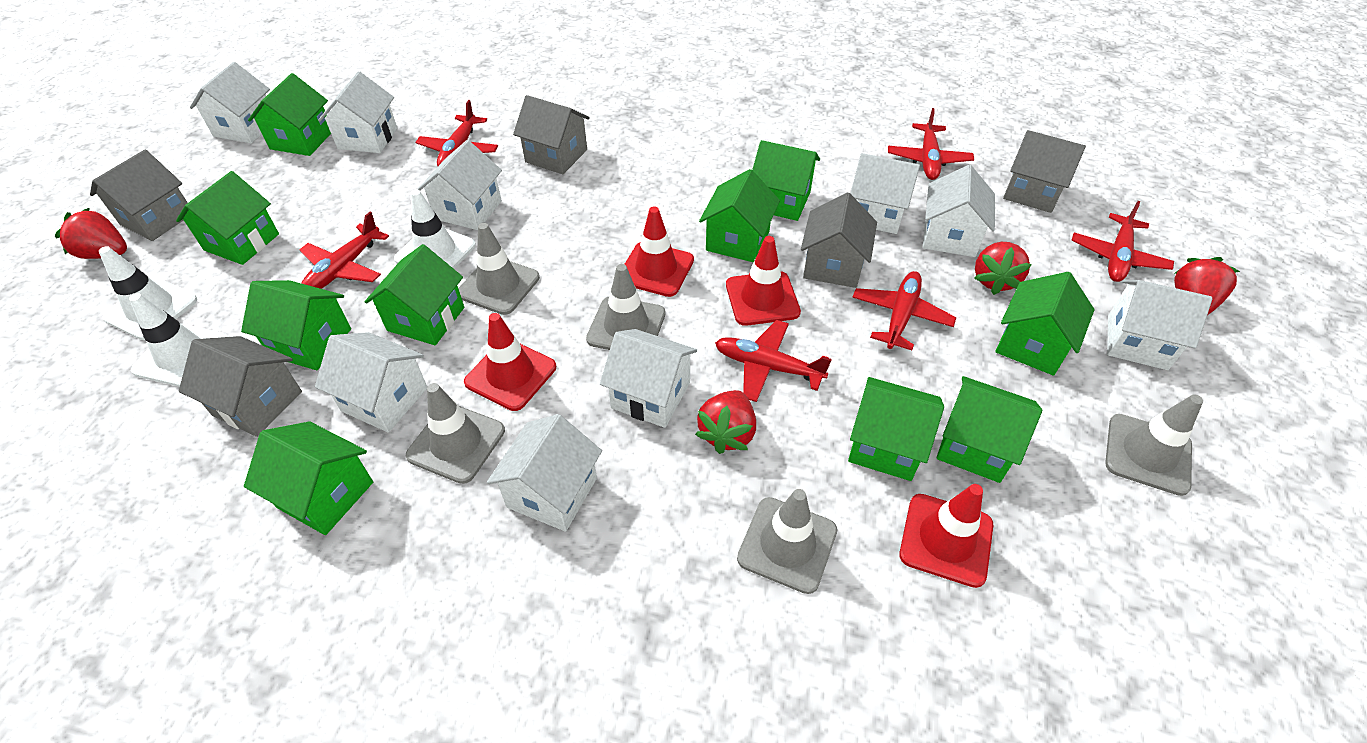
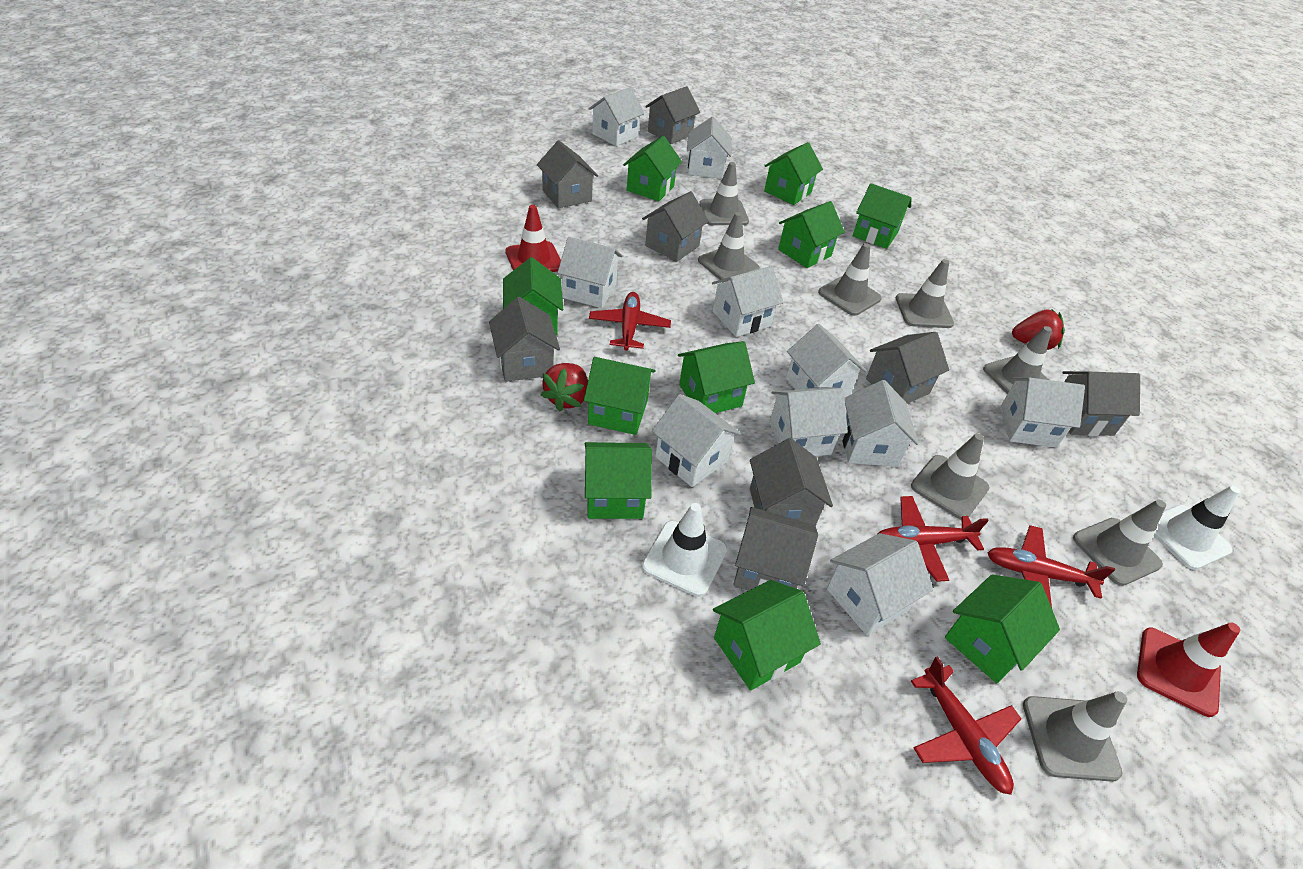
grey house: 5 -> 8
grey traffic cone: 5 -> 8
red plane: 6 -> 4
red strawberry: 4 -> 2
red traffic cone: 4 -> 2
white house: 9 -> 10
white traffic cone: 3 -> 2

